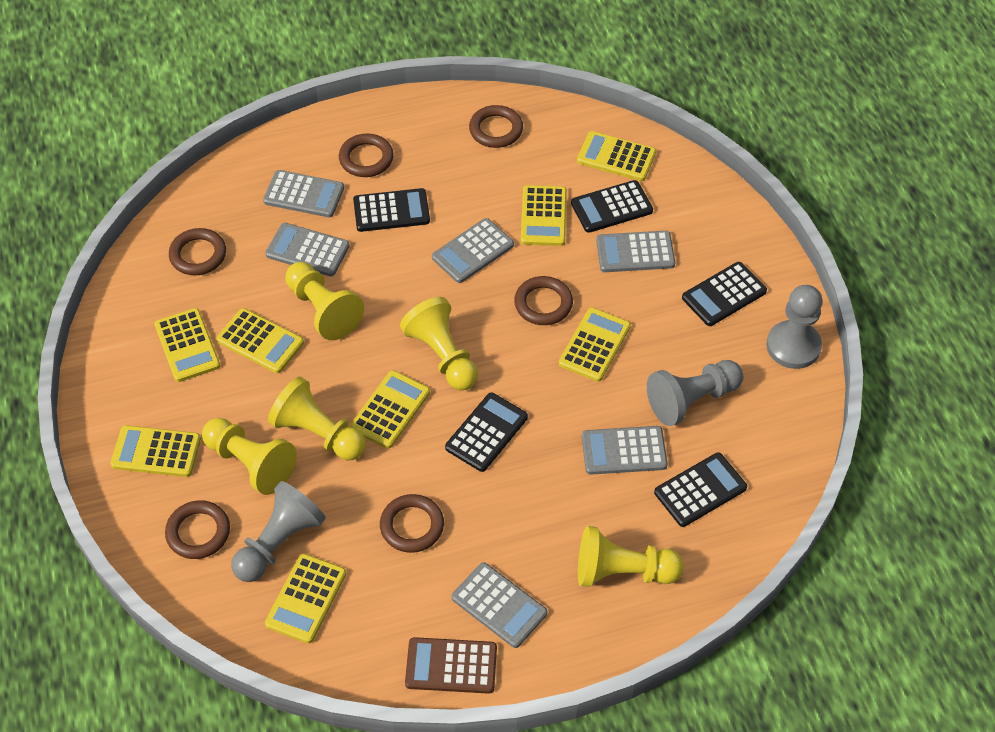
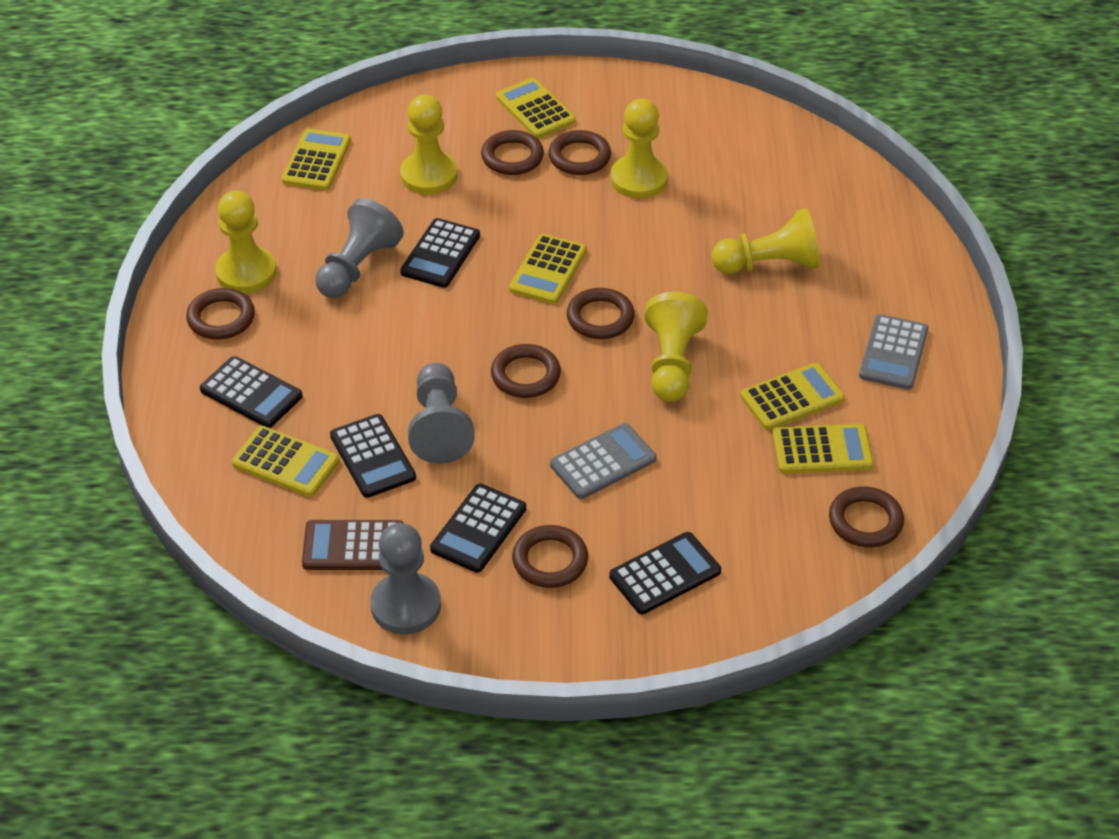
brown ring: 6 -> 7
grey calculator: 6 -> 2
yellow calculator: 8 -> 6

